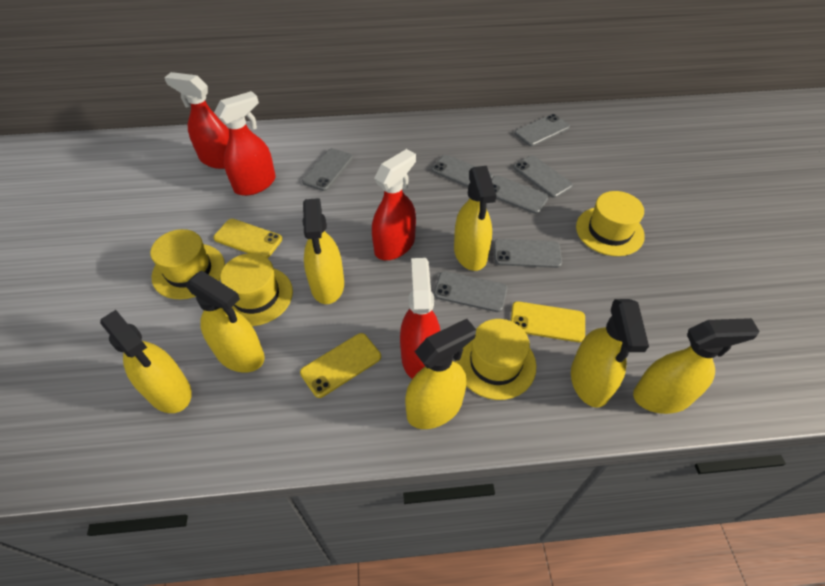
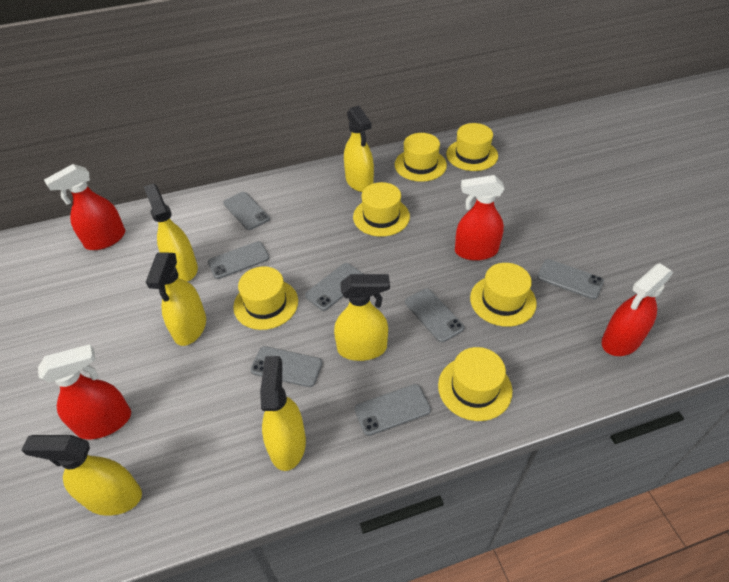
yellow hat: 4 -> 6
yellow phone: 3 -> 0
yellow spray bottle: 7 -> 6

